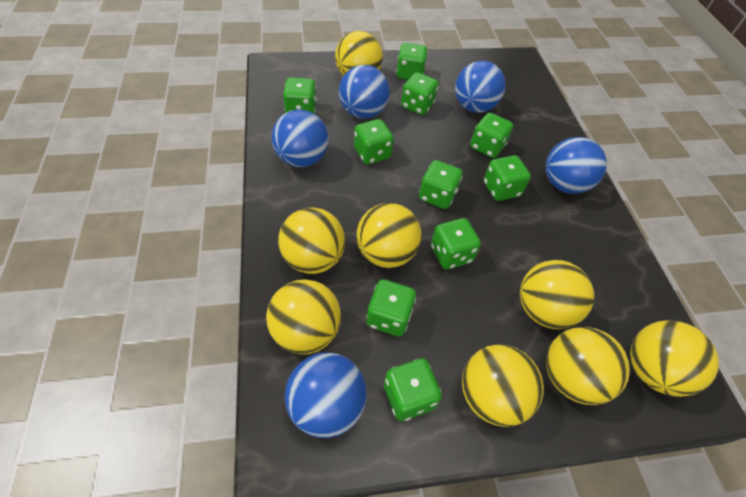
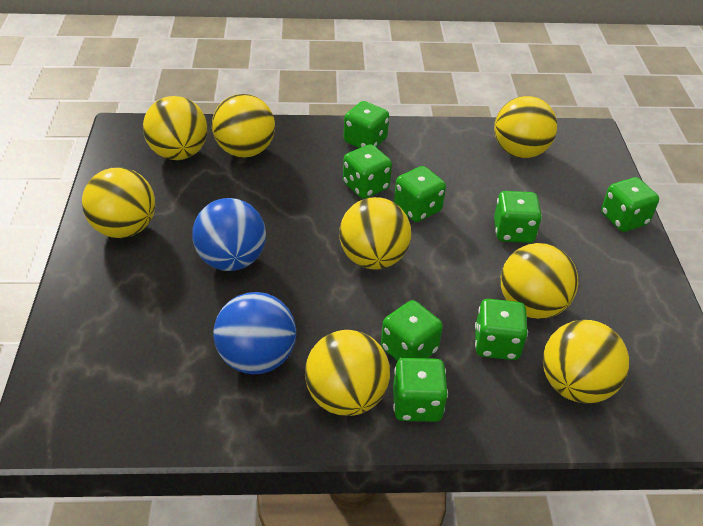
blue ball: 5 -> 2
green dice: 10 -> 8

